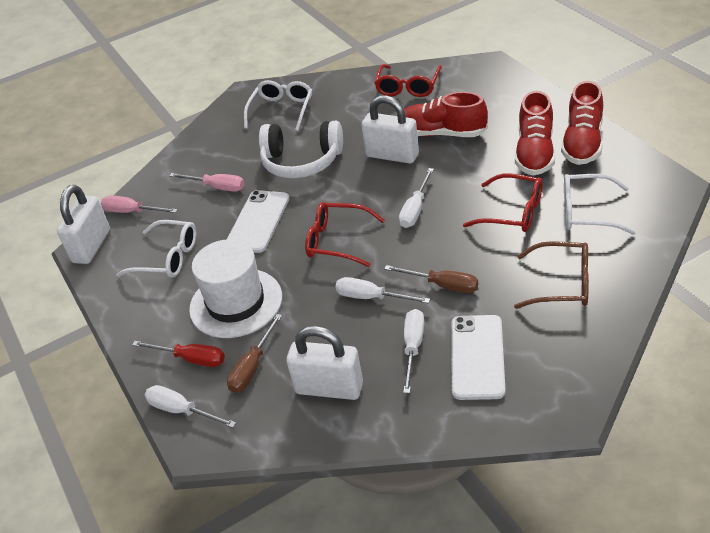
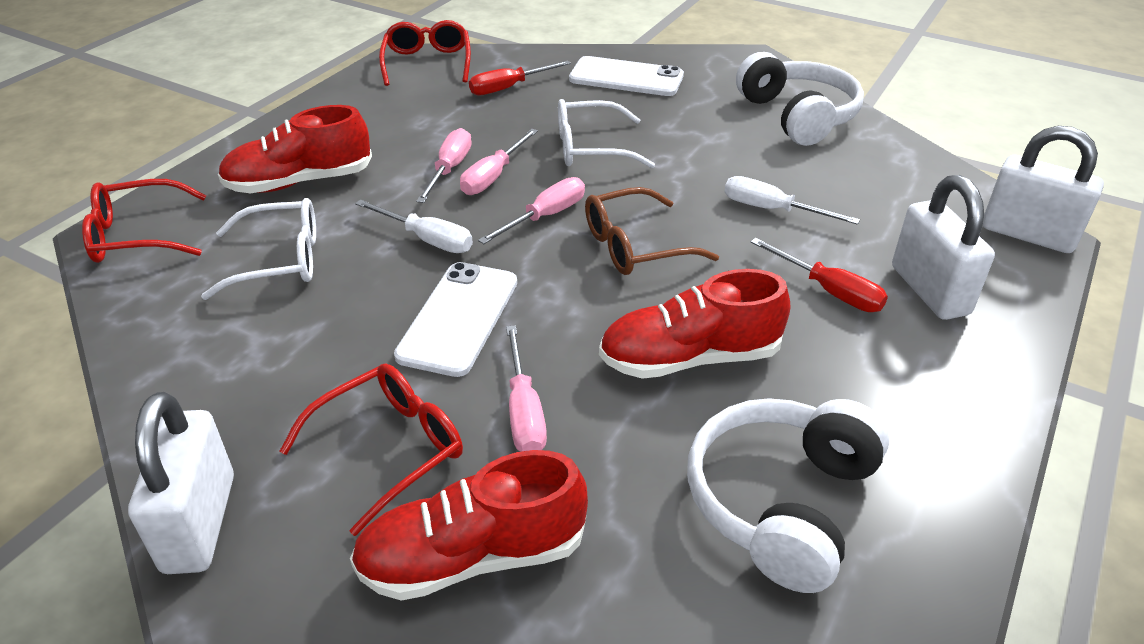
brown screwdriver: 2 -> 0
pink screwdriver: 2 -> 4
red screwdriver: 1 -> 2
white glasses: 3 -> 2
white hat: 1 -> 0
white headphones: 1 -> 2
white screwdriver: 4 -> 2

